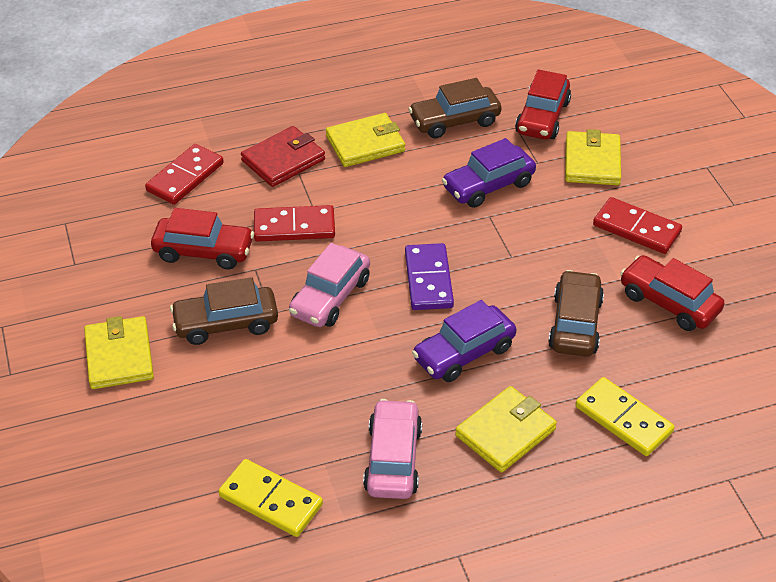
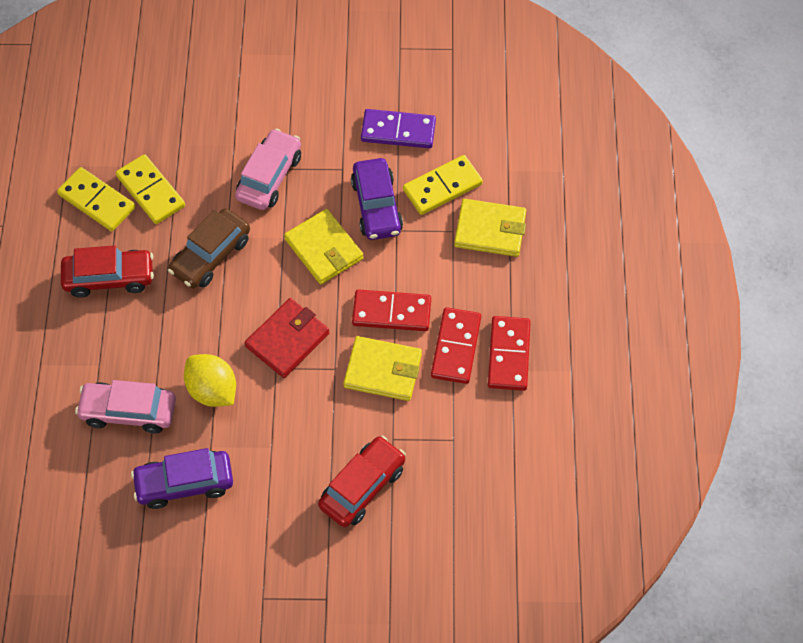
brown car: 3 -> 1
red car: 3 -> 2
yellow domino: 2 -> 3
yellow lemon: 0 -> 1
yellow wallet: 4 -> 3

